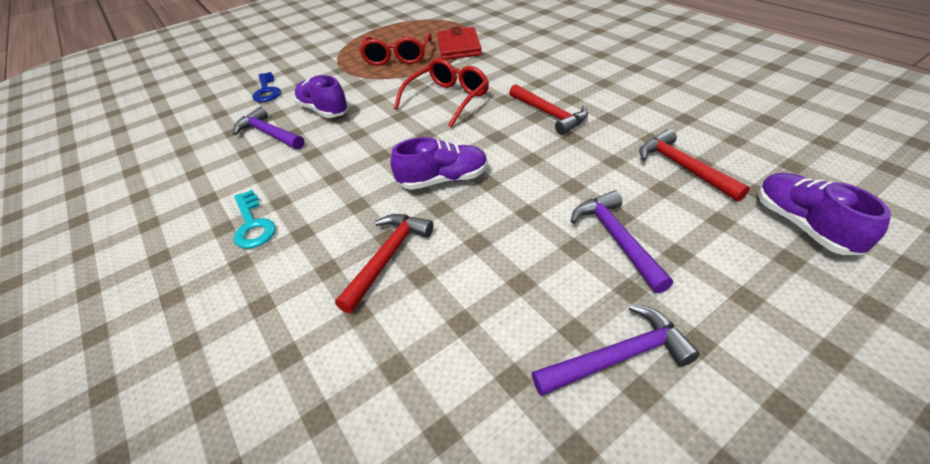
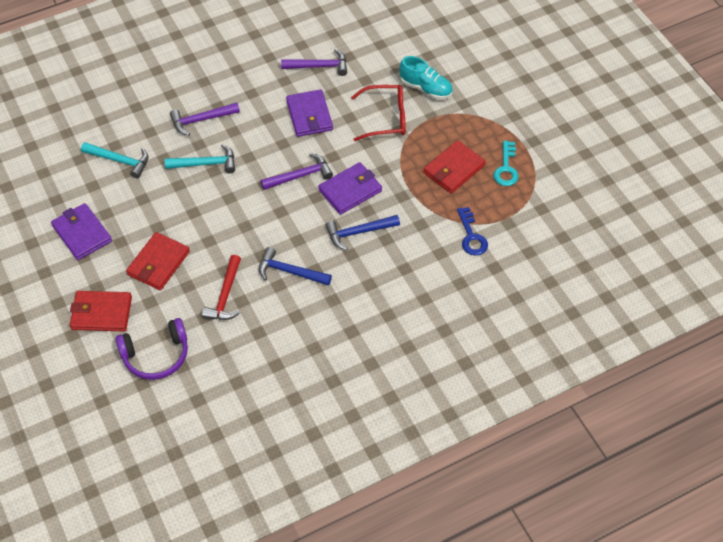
blue hammer: 0 -> 2
purple headphones: 0 -> 1
purple shoe: 3 -> 0
purple wallet: 0 -> 3
red glasses: 2 -> 1
red hammer: 3 -> 1
red wallet: 1 -> 3
turquoise hammer: 0 -> 2
turquoise shoe: 0 -> 1

